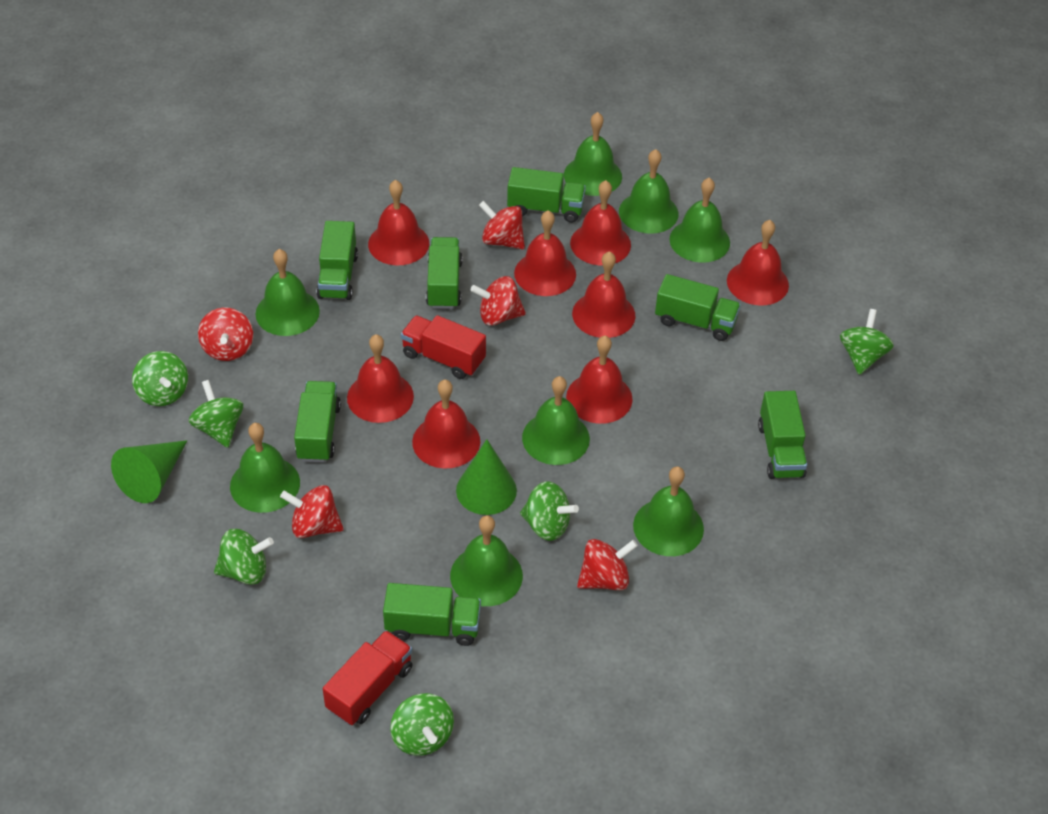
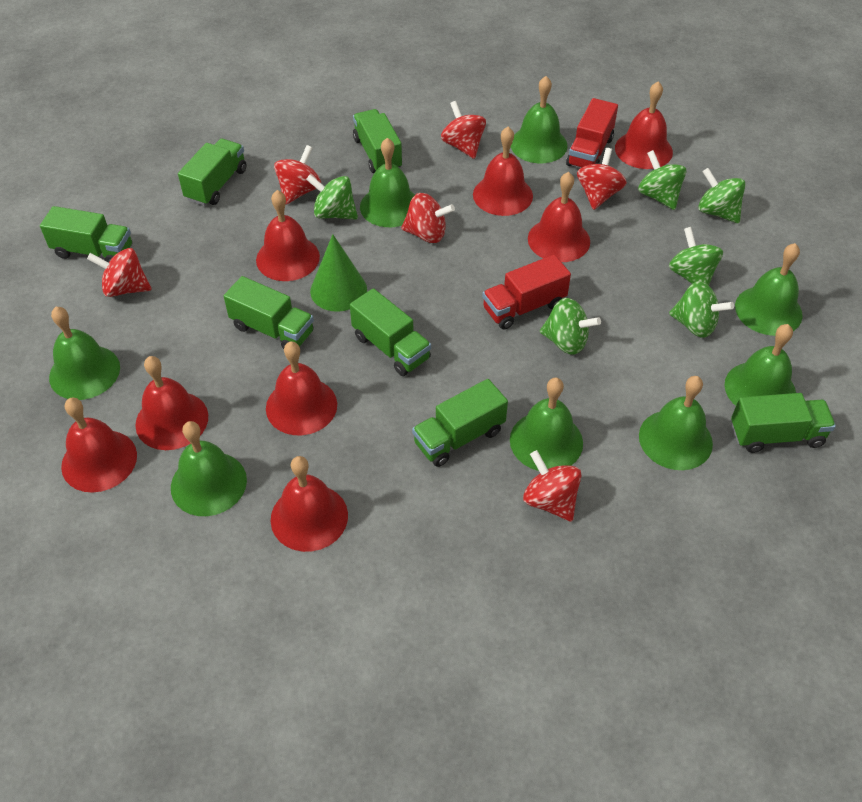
green cone: 2 -> 1
red spinning top: 5 -> 6

